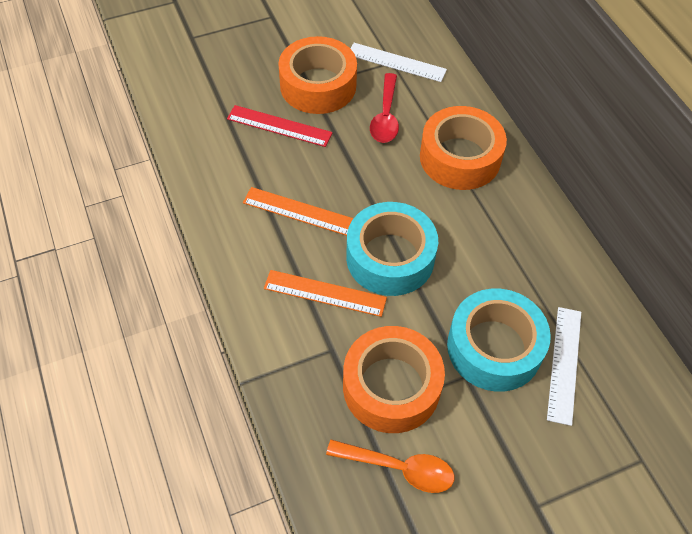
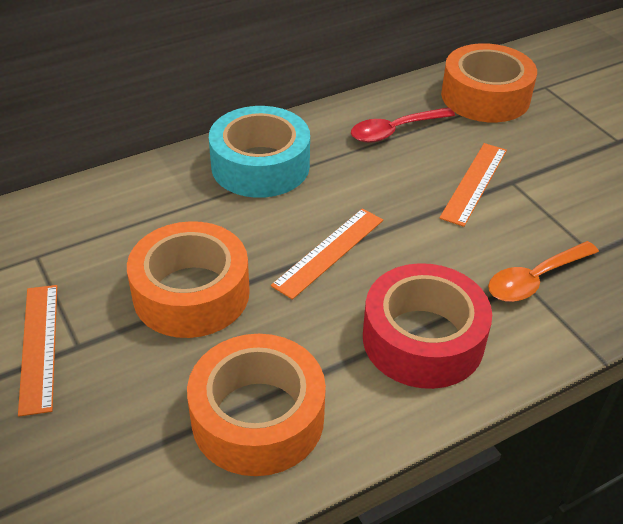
orange ruler: 2 -> 3
red ruler: 1 -> 0
red tape: 0 -> 1
turquoise tape: 2 -> 1
white ruler: 2 -> 0

